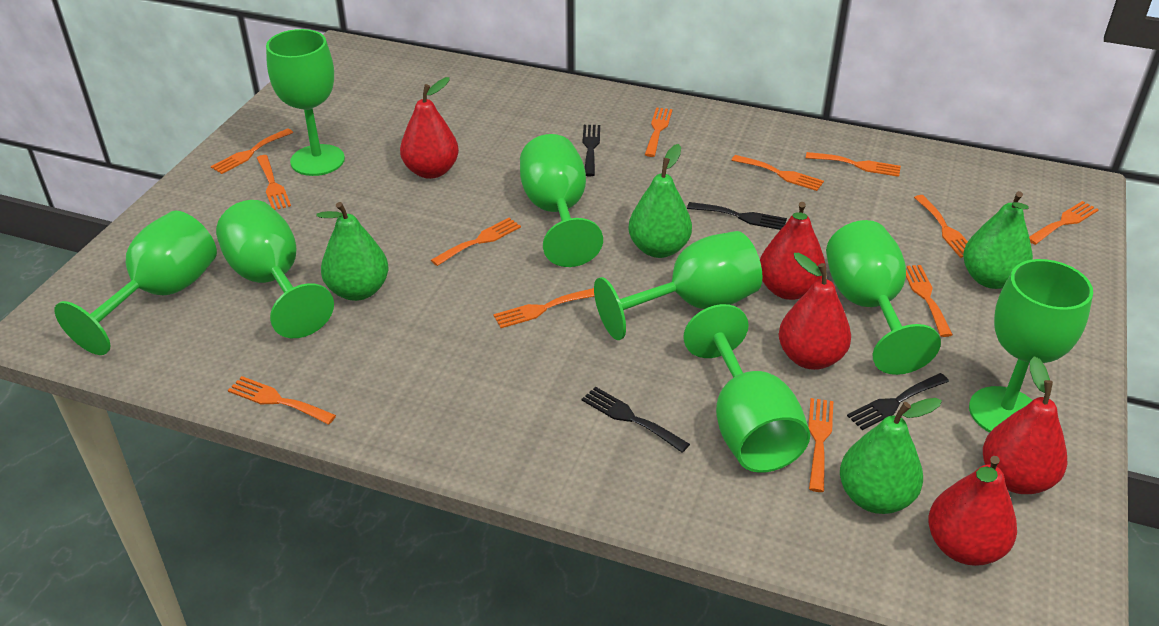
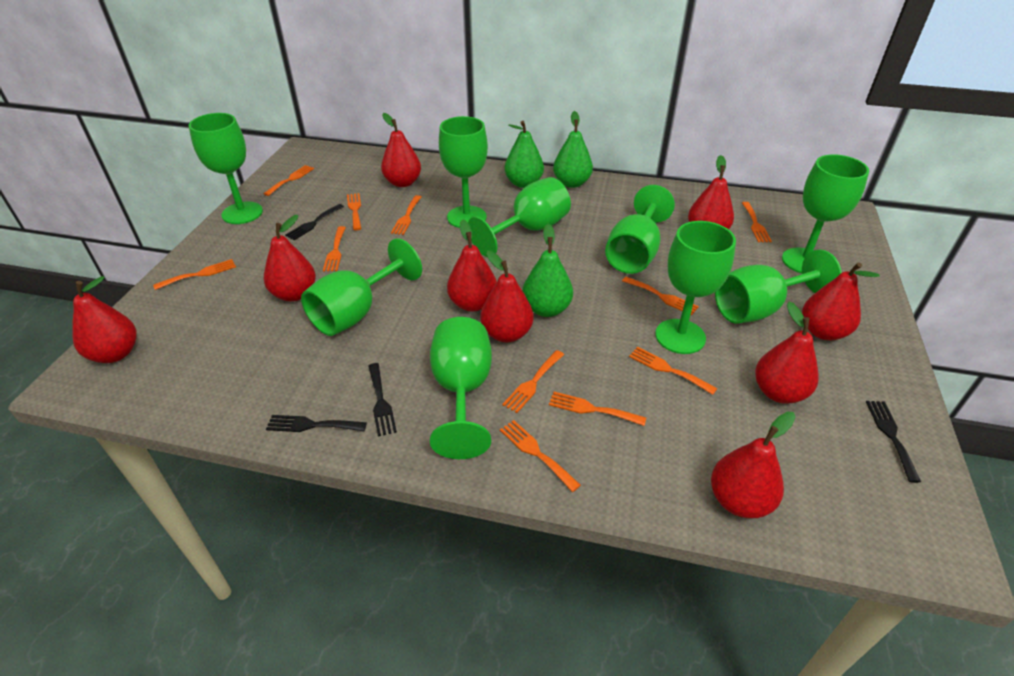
green goblet: 8 -> 9
green pear: 4 -> 3
orange fork: 12 -> 11
red pear: 5 -> 9

